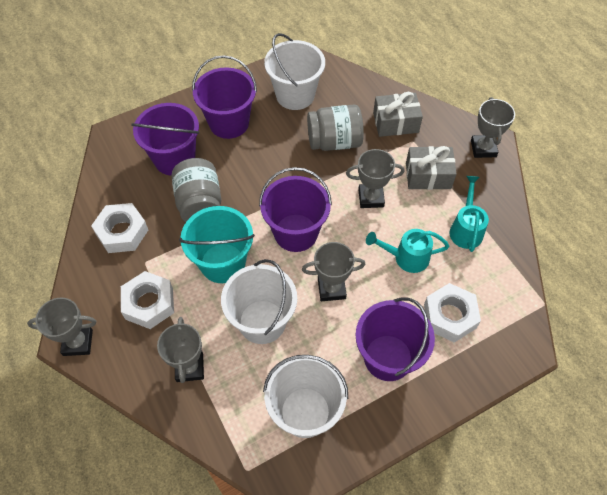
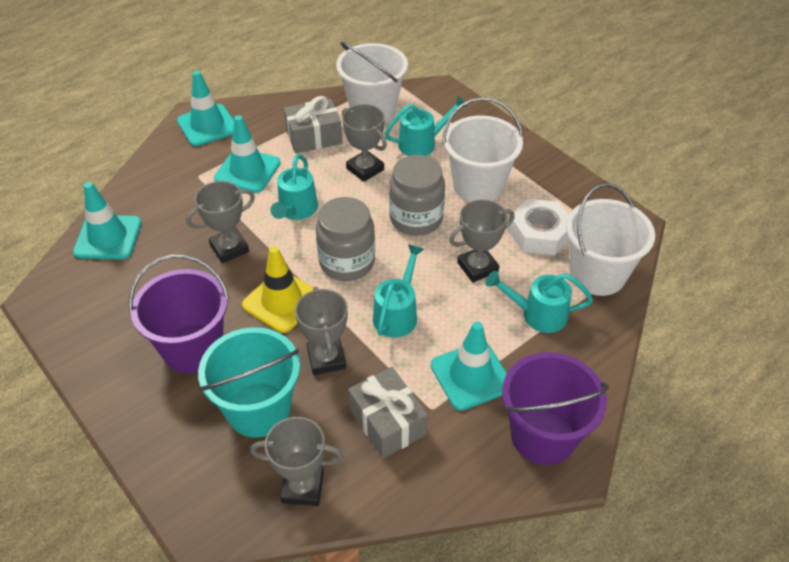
purple bucket: 4 -> 2
turquoise traffic cone: 0 -> 4
turquoise watering can: 2 -> 4
white nut: 3 -> 1
yellow traffic cone: 0 -> 1

